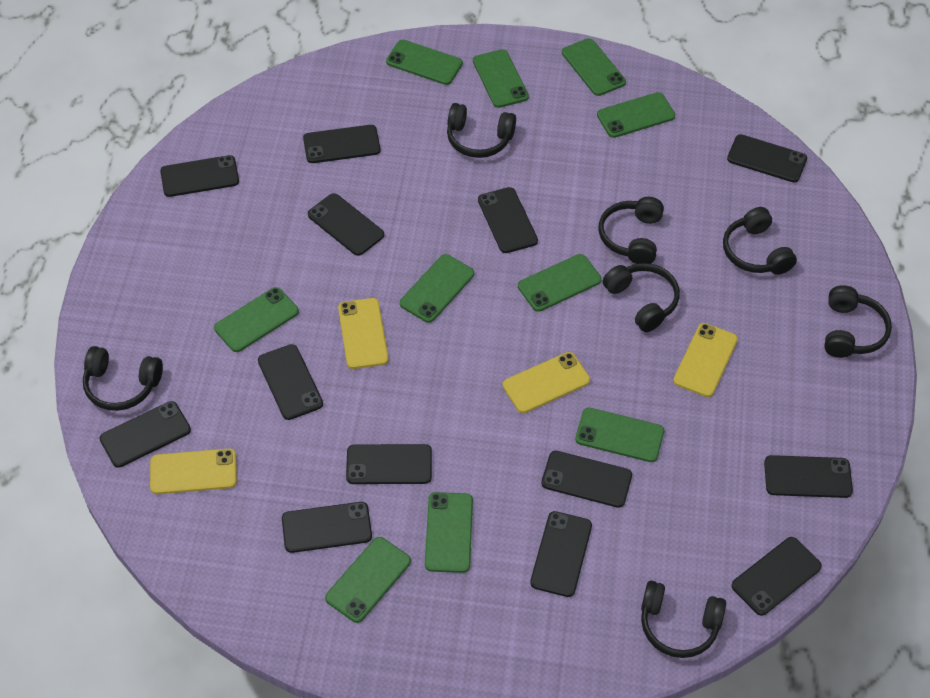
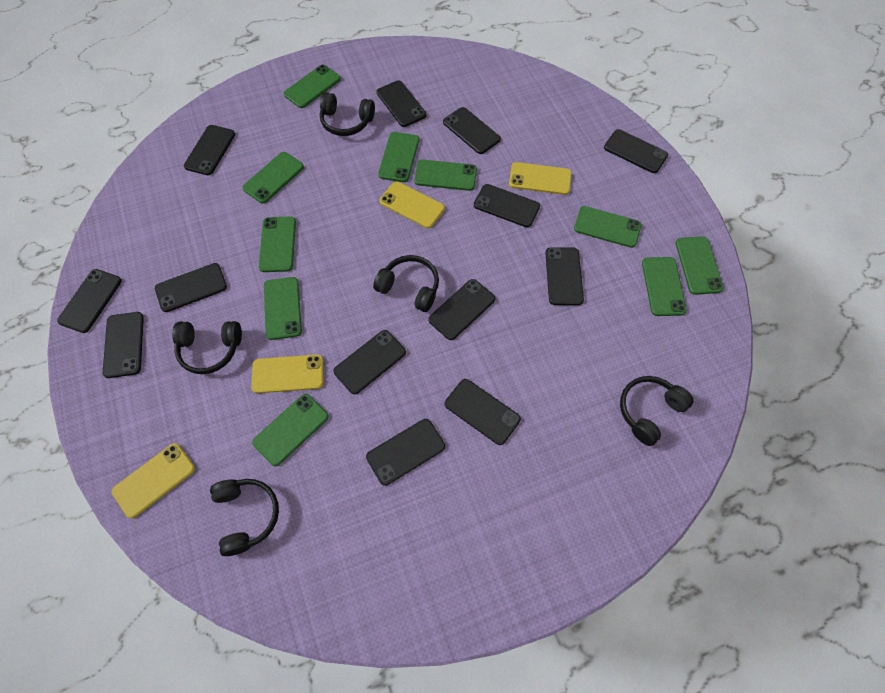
black headphones: 7 -> 5

